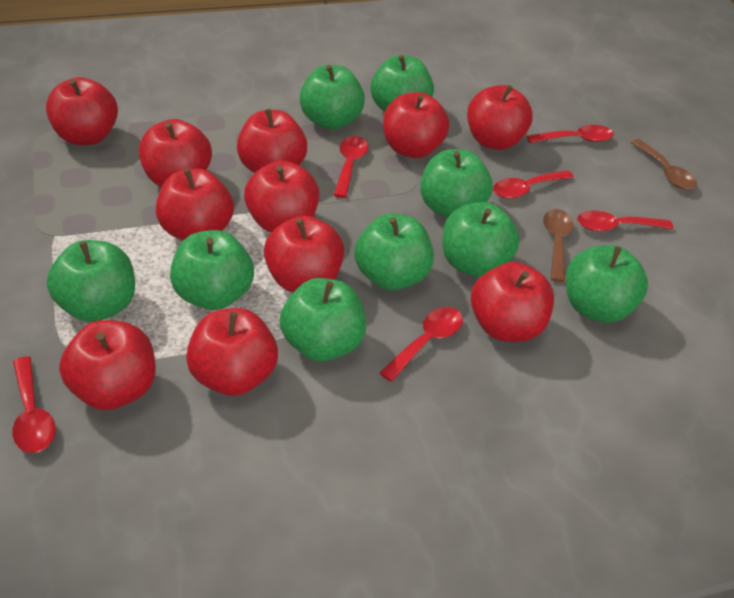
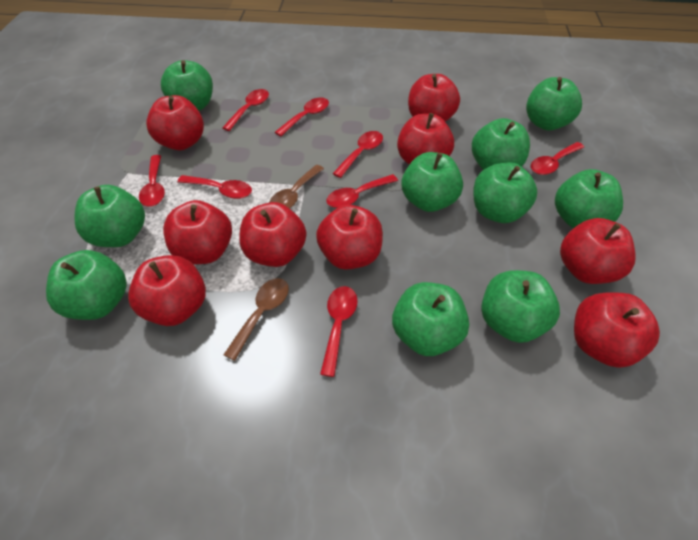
green apple: 9 -> 10
red apple: 11 -> 9
red spoon: 6 -> 8

